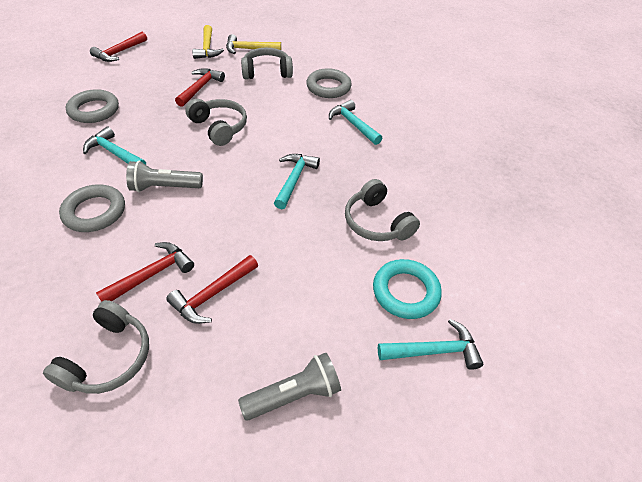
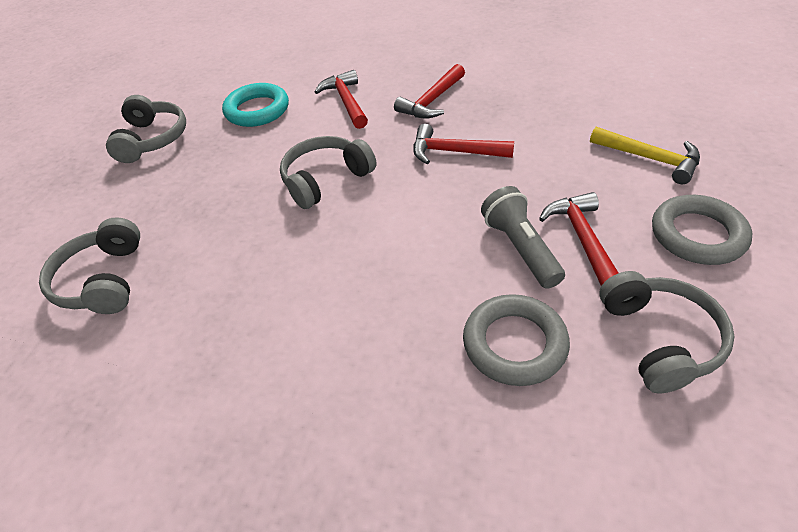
grey flashlight: 2 -> 1
grey ring: 3 -> 2
turquoise hammer: 4 -> 0
yellow hammer: 2 -> 1

